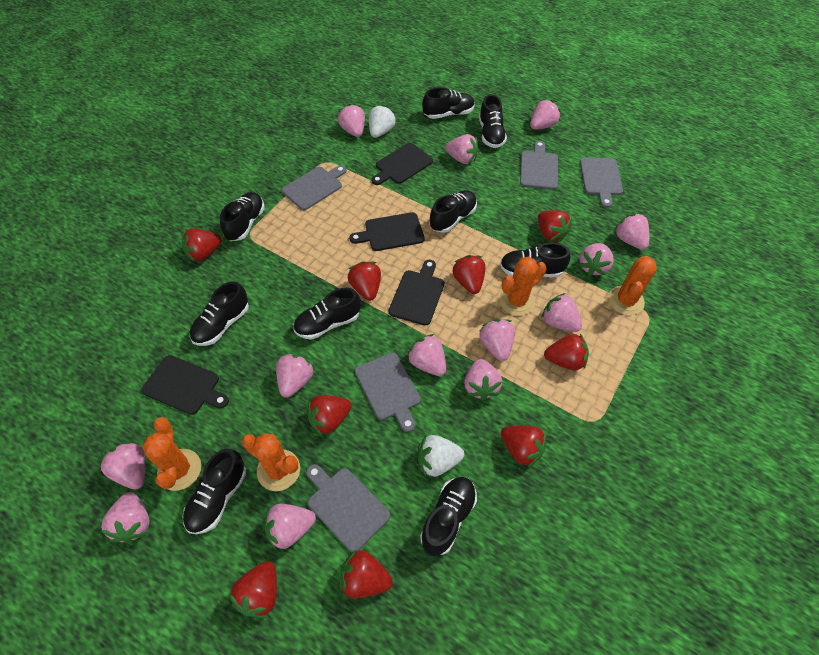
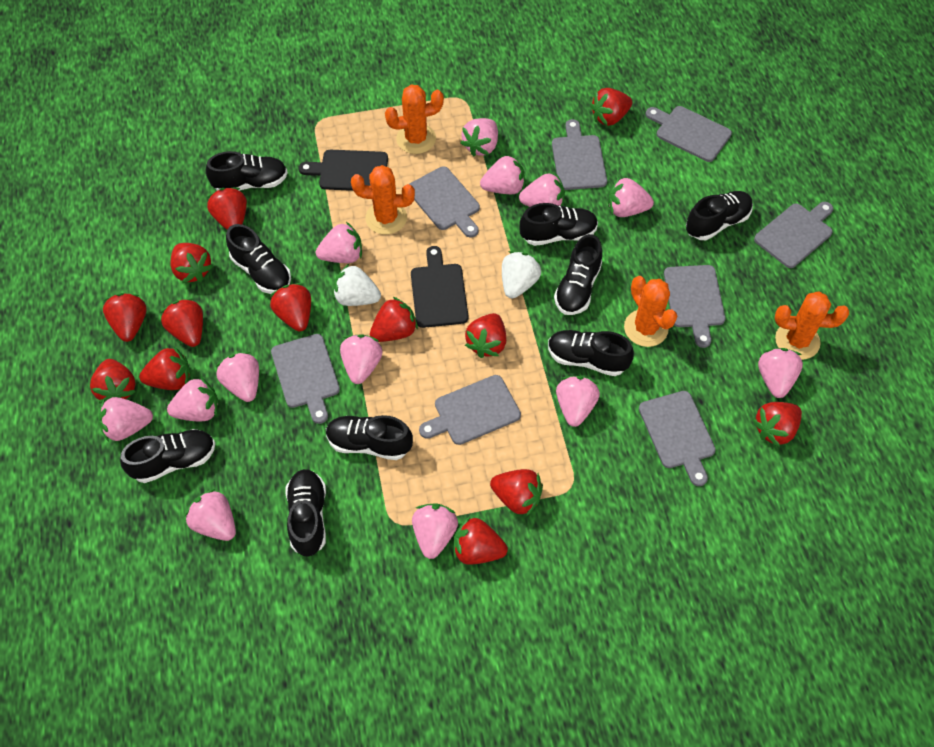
black cutting board: 4 -> 2
grey cutting board: 5 -> 8
red strawberry: 9 -> 13

